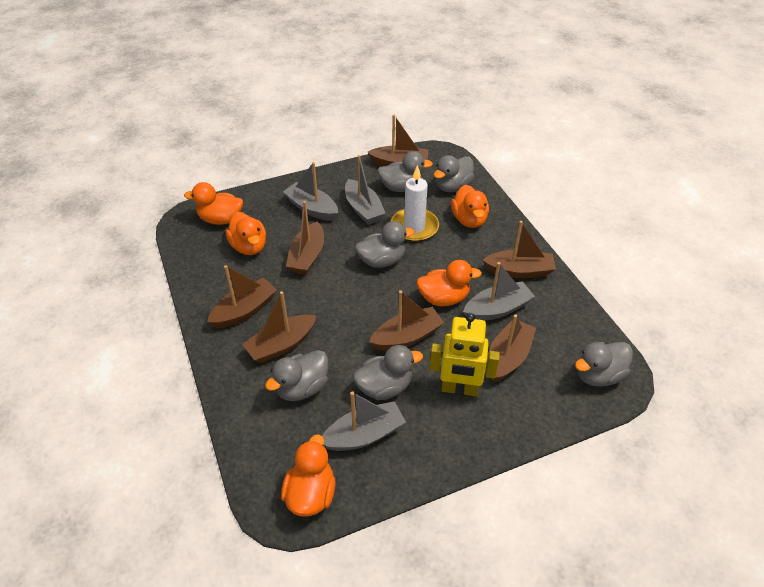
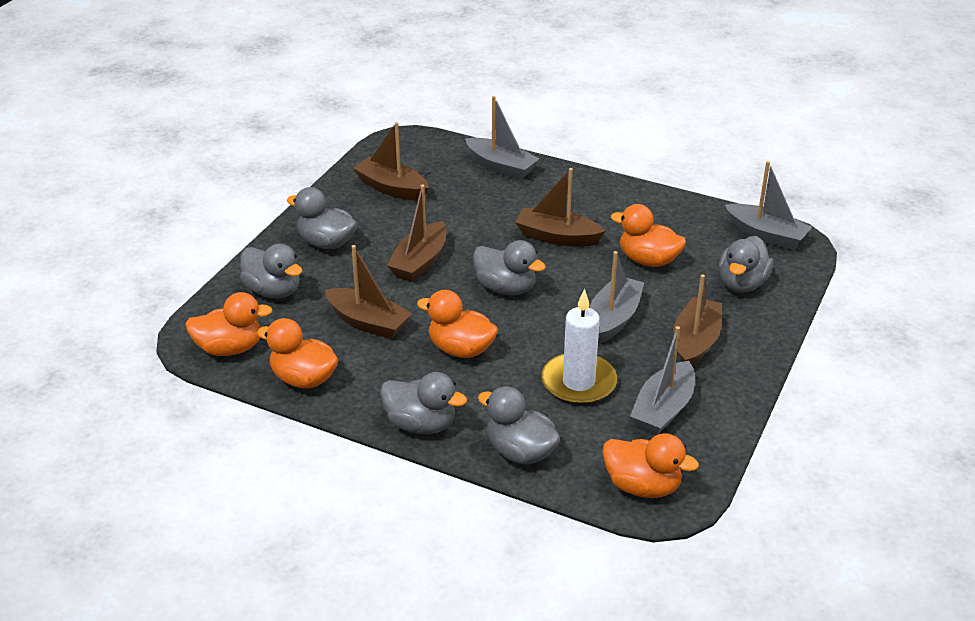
brown boat: 7 -> 5
yellow robot: 1 -> 0

